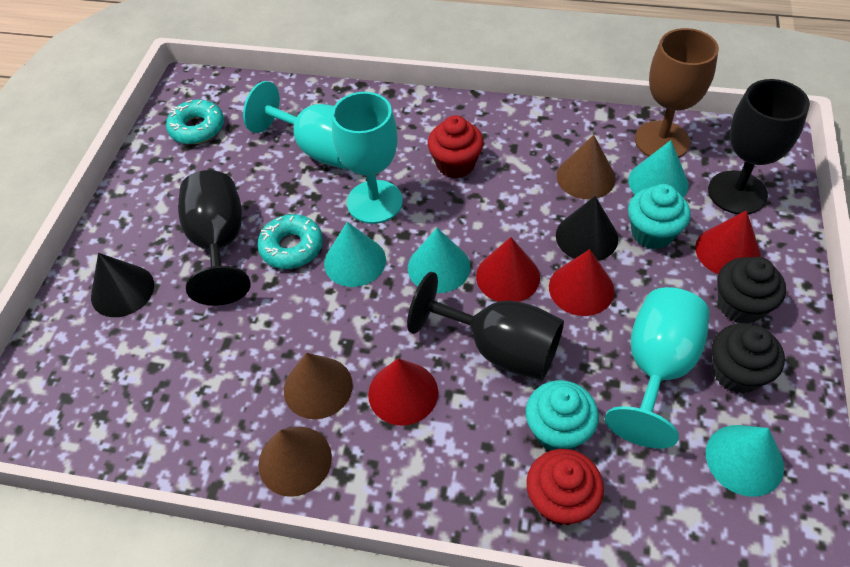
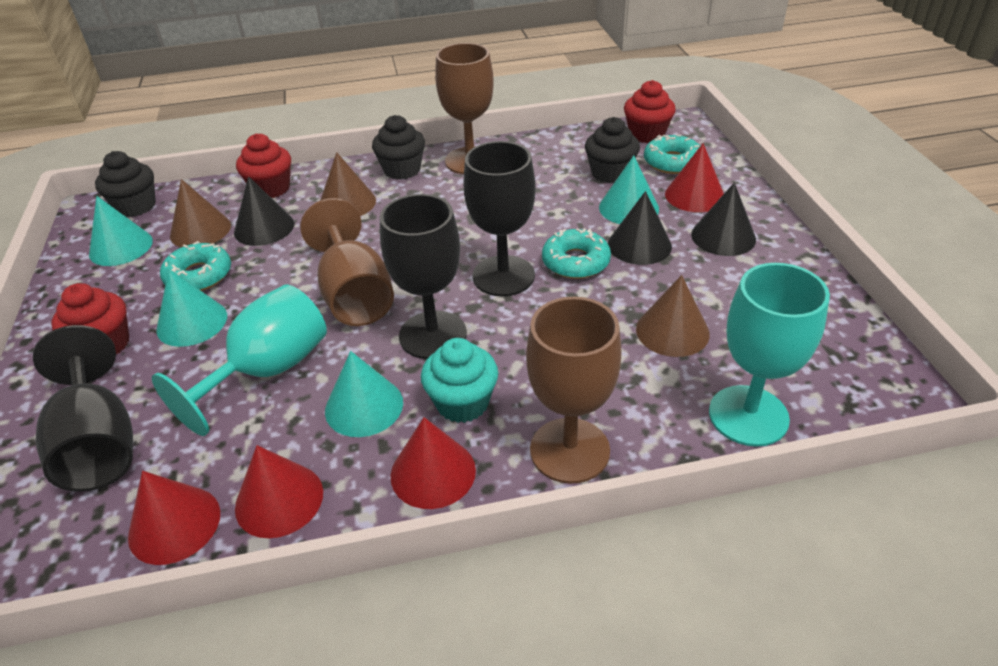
black cone: 2 -> 3
black cupcake: 2 -> 3
brown goblet: 1 -> 3
red cupcake: 2 -> 3
turquoise cupcake: 2 -> 1
turquoise donut: 2 -> 3
turquoise goblet: 3 -> 2

